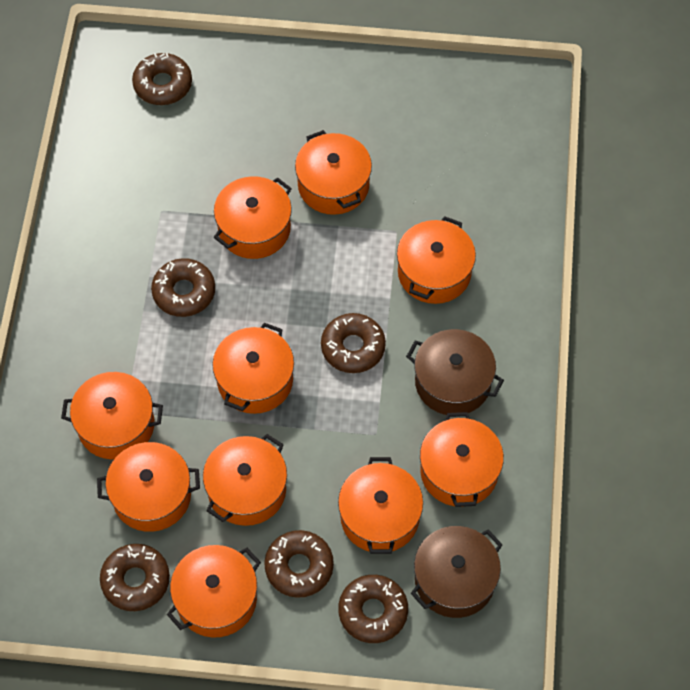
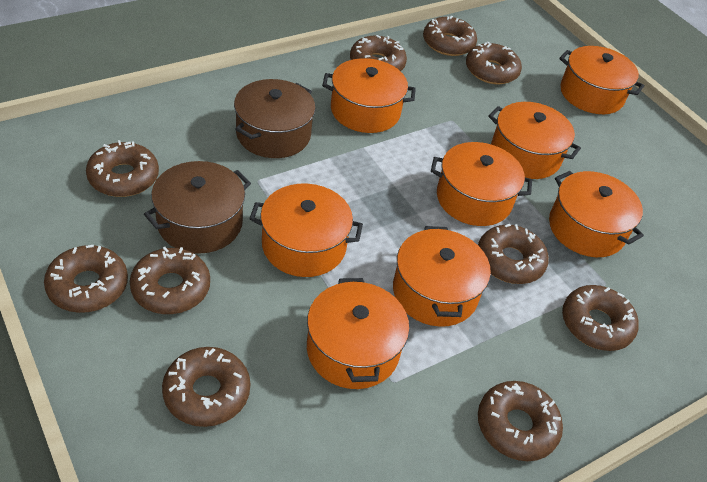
brown donut: 6 -> 10
orange pot: 10 -> 8

